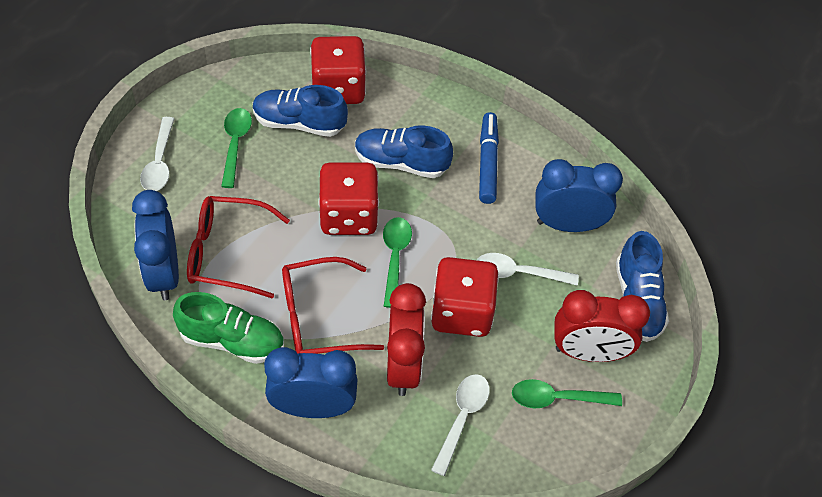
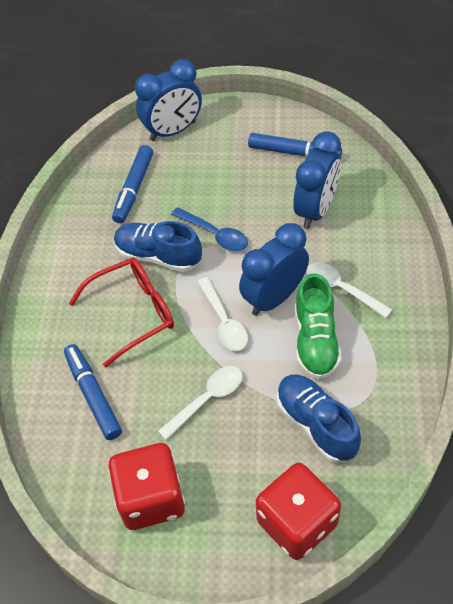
blue marker: 1 -> 3
blue shoe: 3 -> 2
blue spoon: 0 -> 1
green spoon: 3 -> 0
red clock: 2 -> 0
red dice: 3 -> 2
red glasses: 2 -> 1

